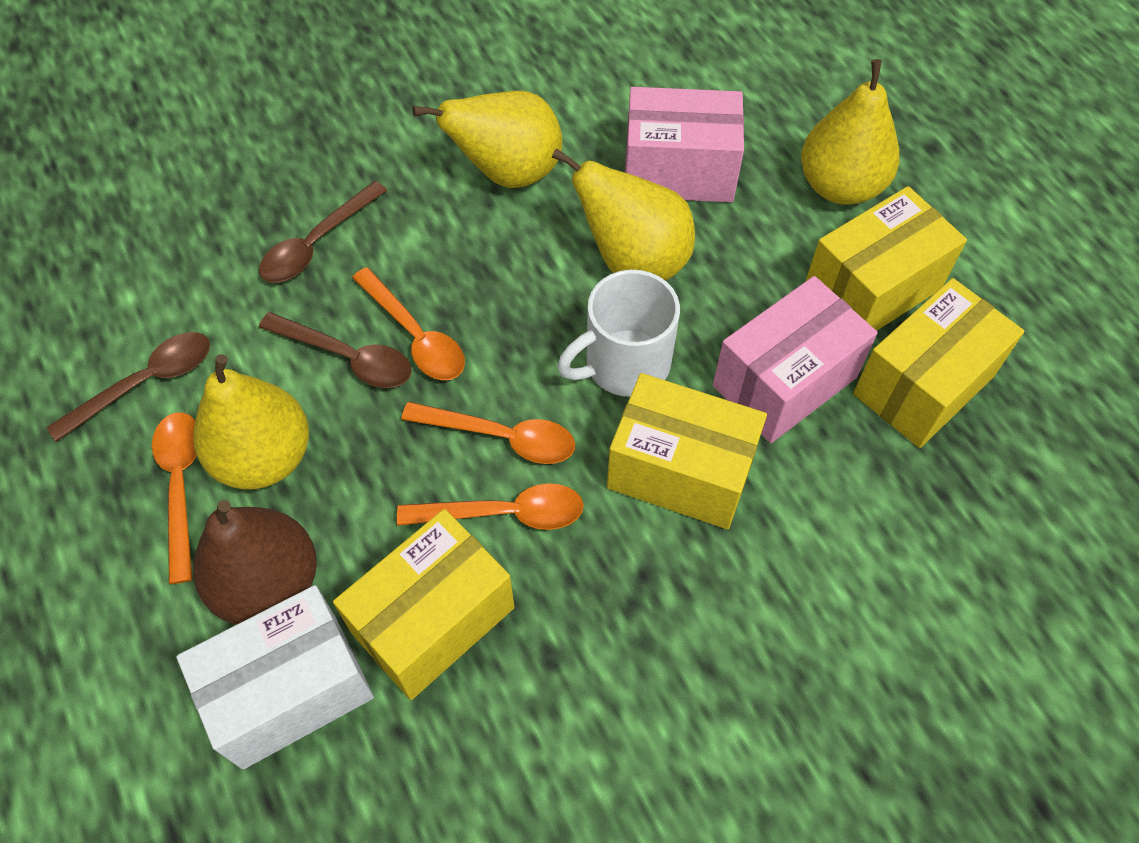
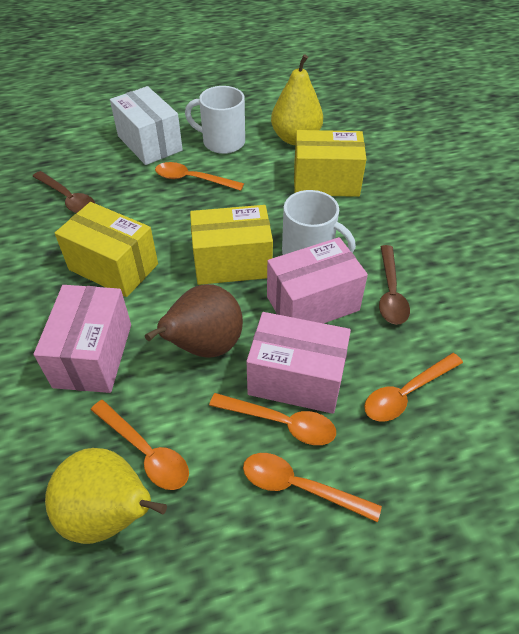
brown spoon: 3 -> 2
orange spoon: 4 -> 5
pink box: 2 -> 3
white mug: 1 -> 2
yellow box: 4 -> 3
yellow pear: 4 -> 2

